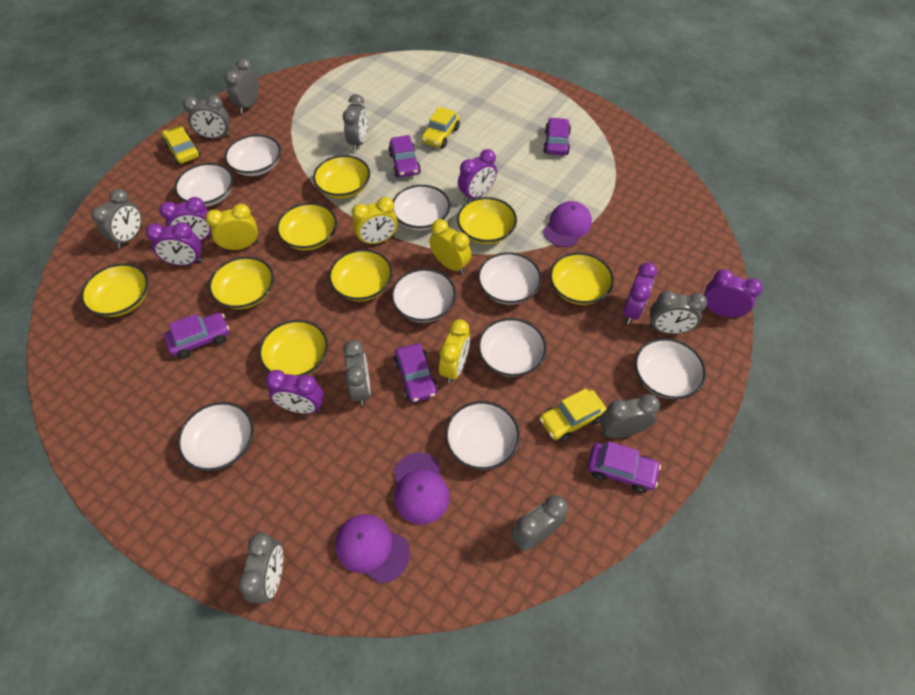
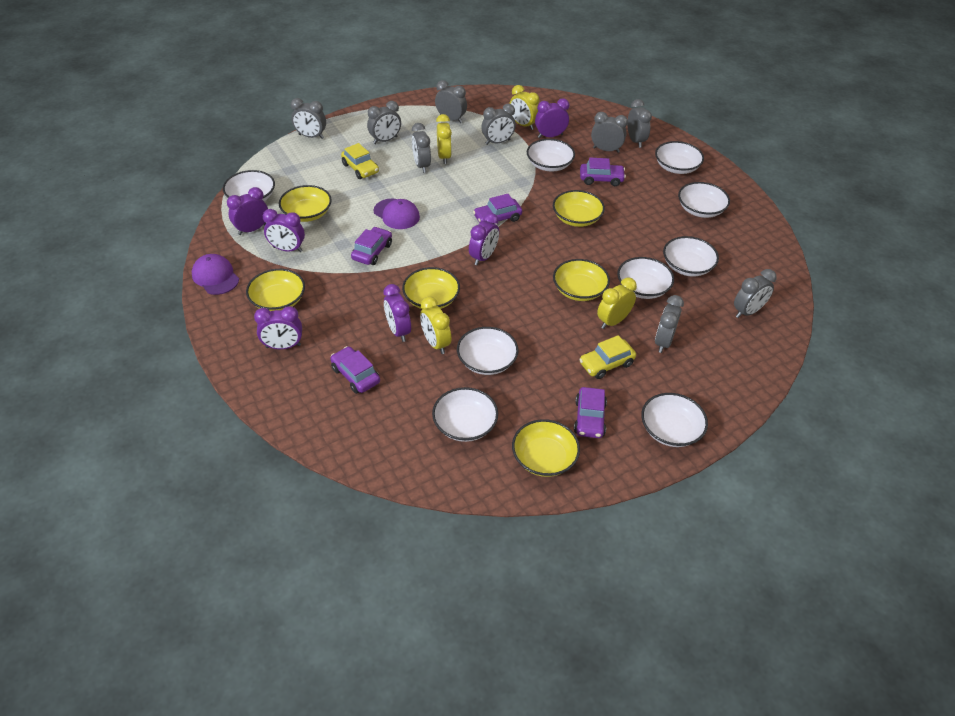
purple cap: 3 -> 2
yellow bowl: 8 -> 6
yellow car: 3 -> 2

